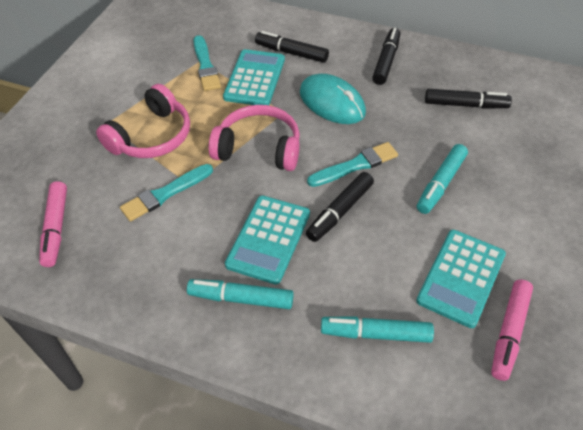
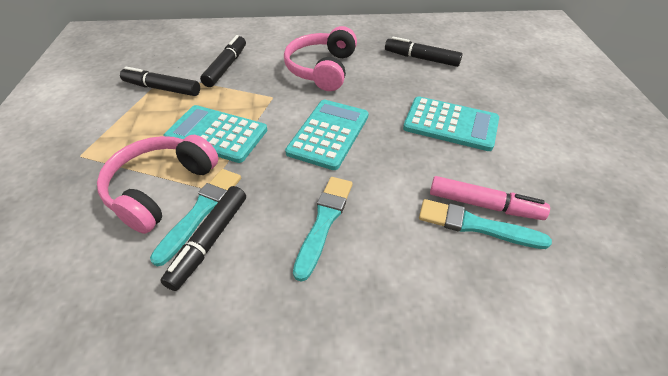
pink marker: 2 -> 1
turquoise marker: 3 -> 0
turquoise mouse: 1 -> 0

